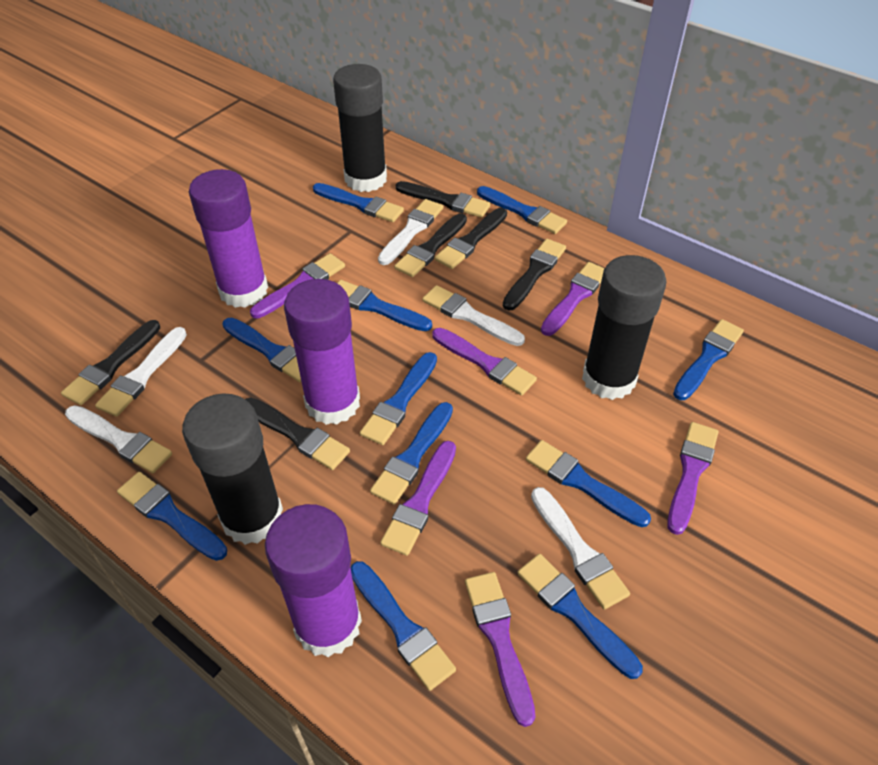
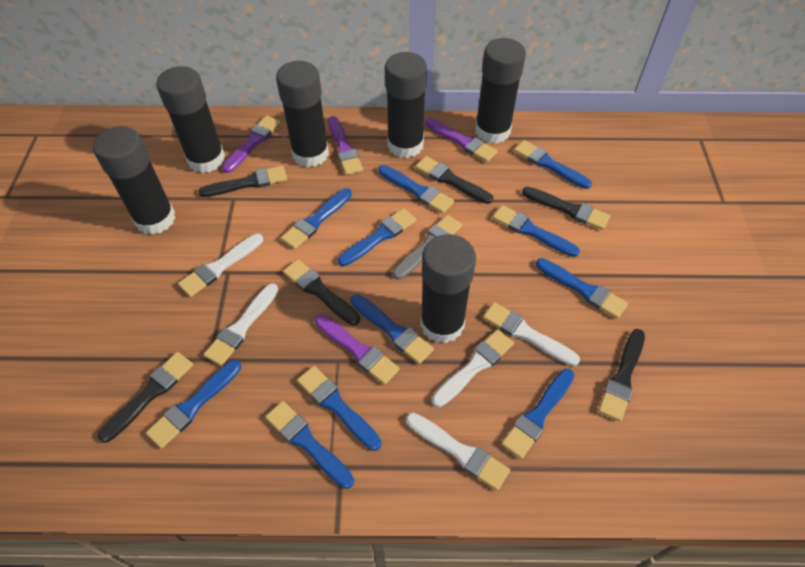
black glue stick: 3 -> 6
grey brush: 0 -> 1
purple brush: 6 -> 4
purple glue stick: 3 -> 0

